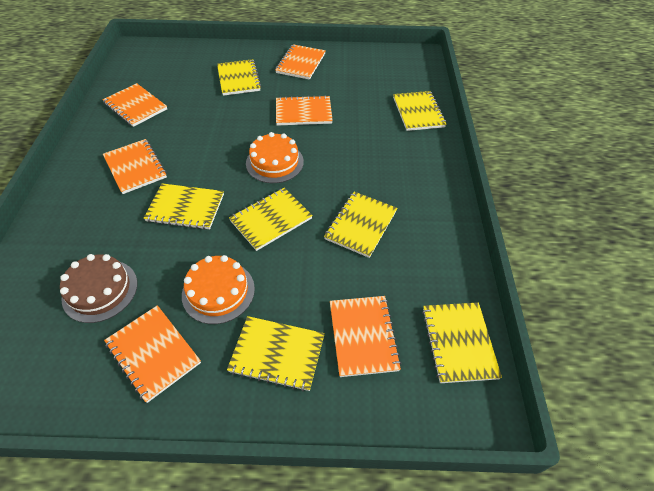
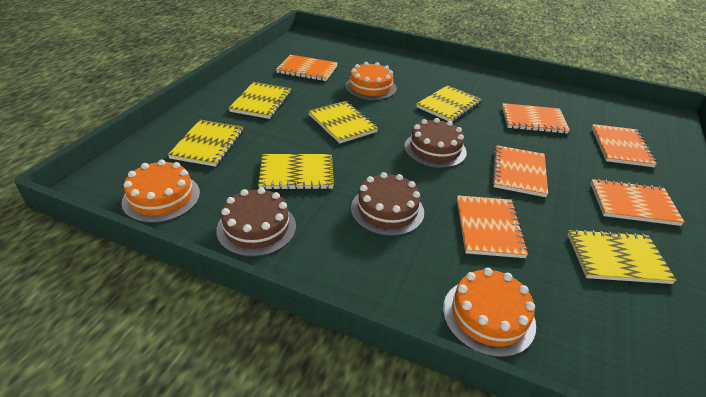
brown cake: 1 -> 3
orange cake: 2 -> 3
yellow notebook: 7 -> 6

